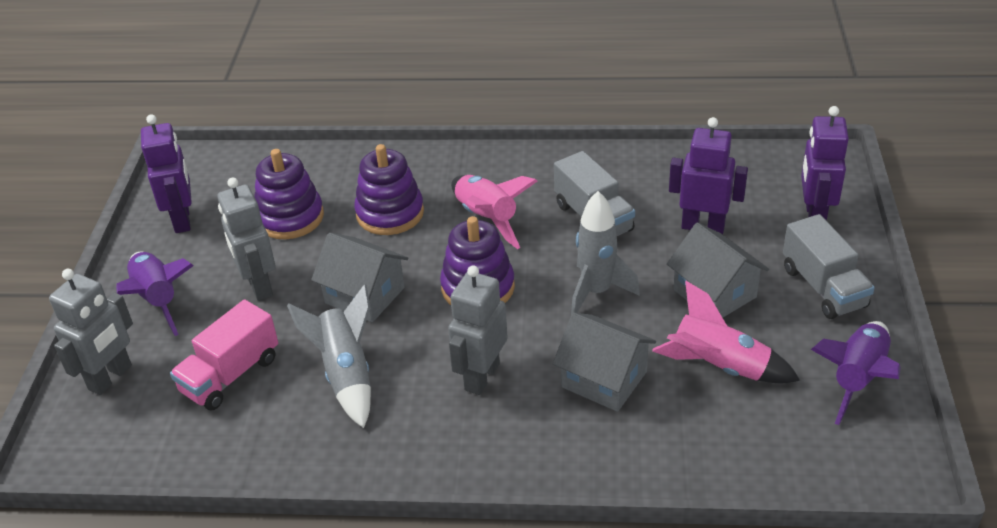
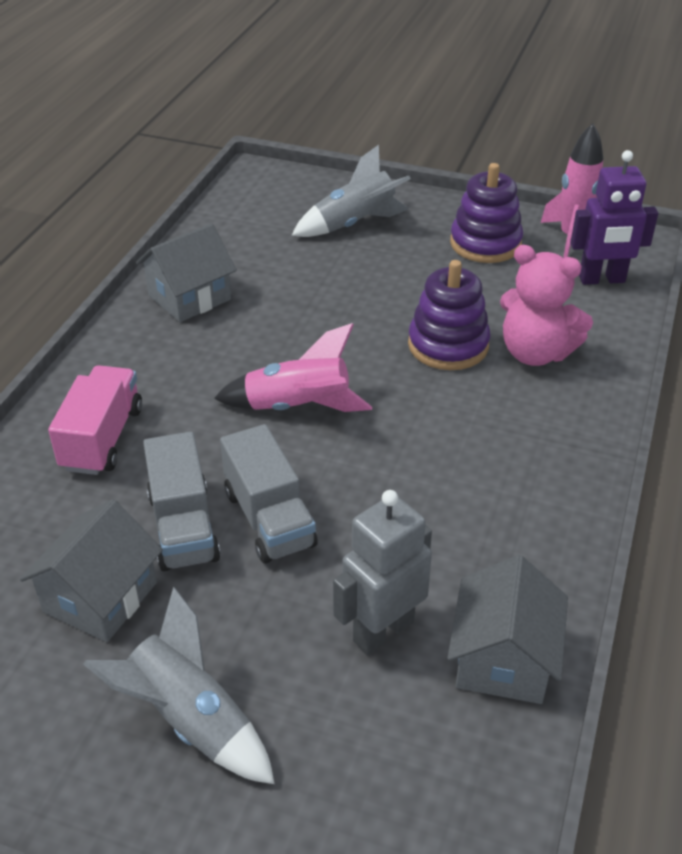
grey robot: 3 -> 1
pink teddy bear: 0 -> 1
purple robot: 3 -> 1
purple rocket: 2 -> 0
purple stacking toy: 3 -> 2

